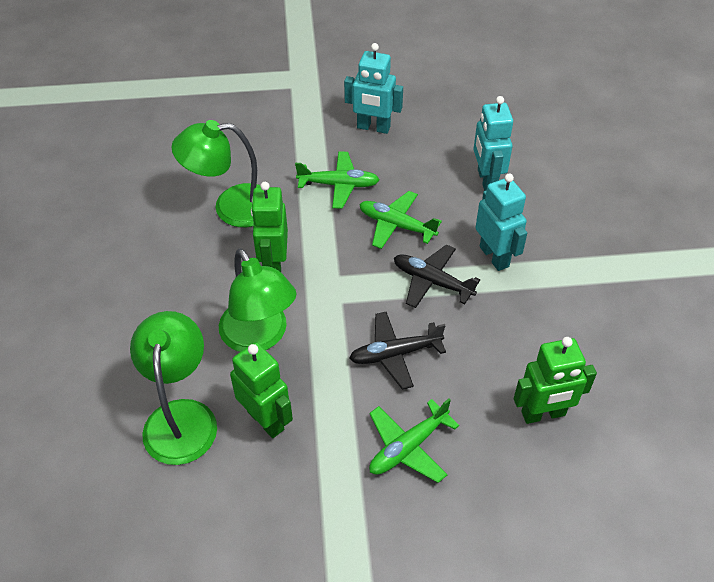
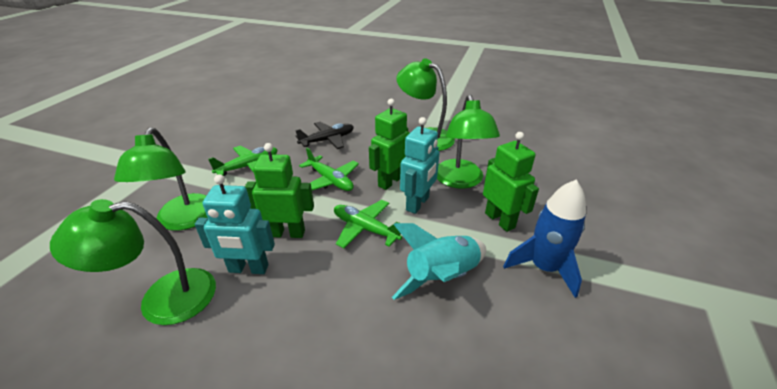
black plane: 2 -> 1
blue rocket: 0 -> 1
green lamp: 3 -> 4
turquoise robot: 3 -> 2
turquoise rocket: 0 -> 1

